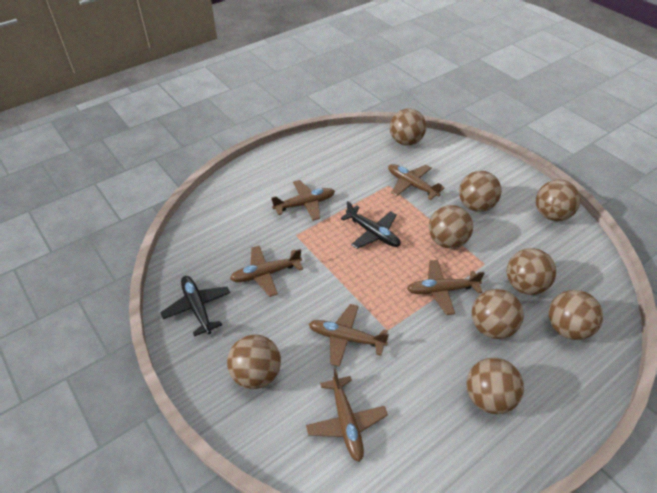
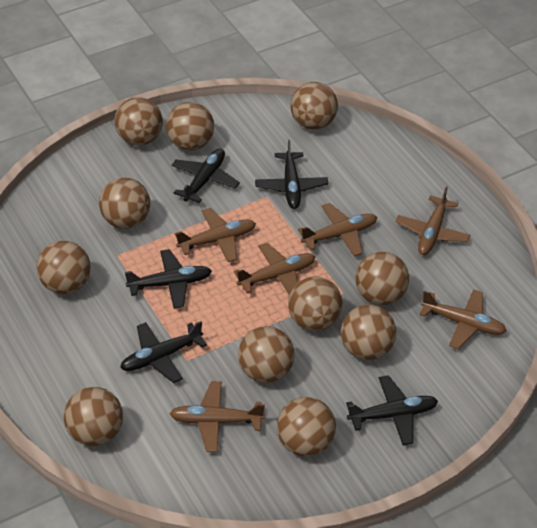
black plane: 2 -> 5
brown ball: 9 -> 11

